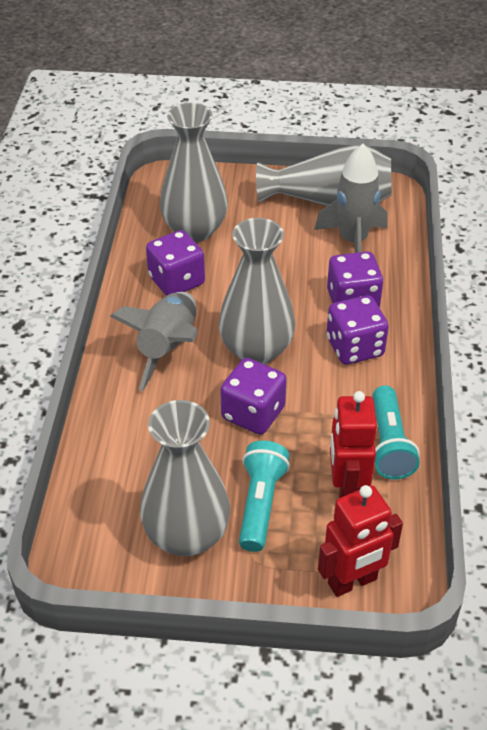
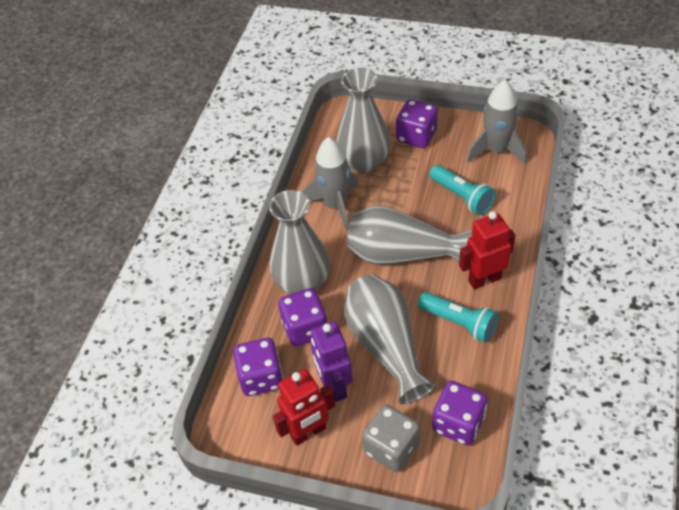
grey dice: 0 -> 1
purple robot: 0 -> 1

